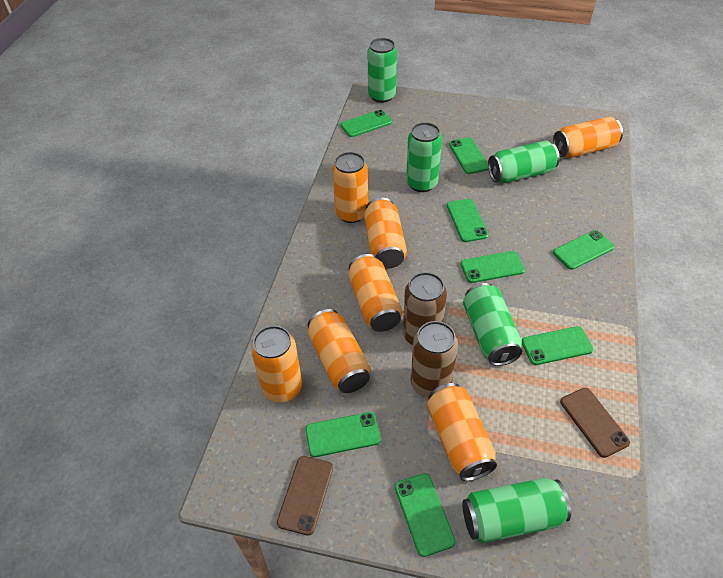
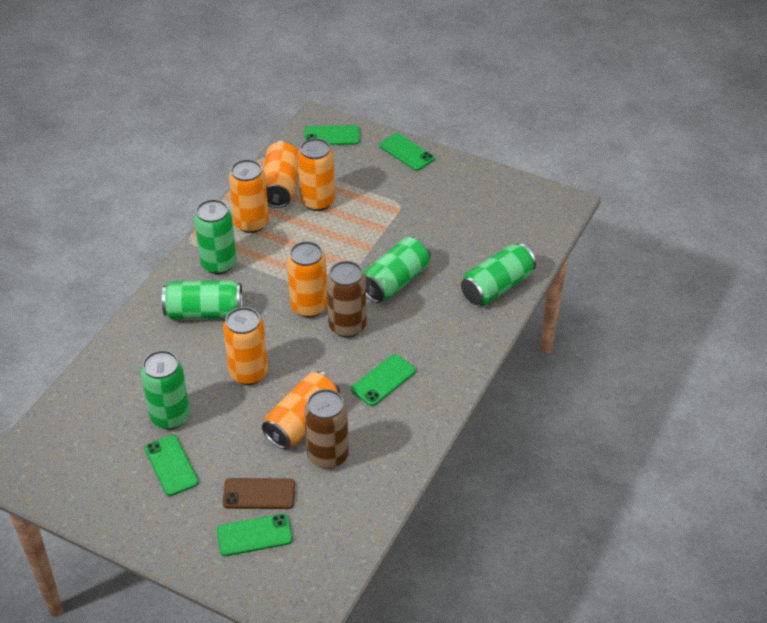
brown phone: 2 -> 1
green phone: 8 -> 5
orange can: 7 -> 6

